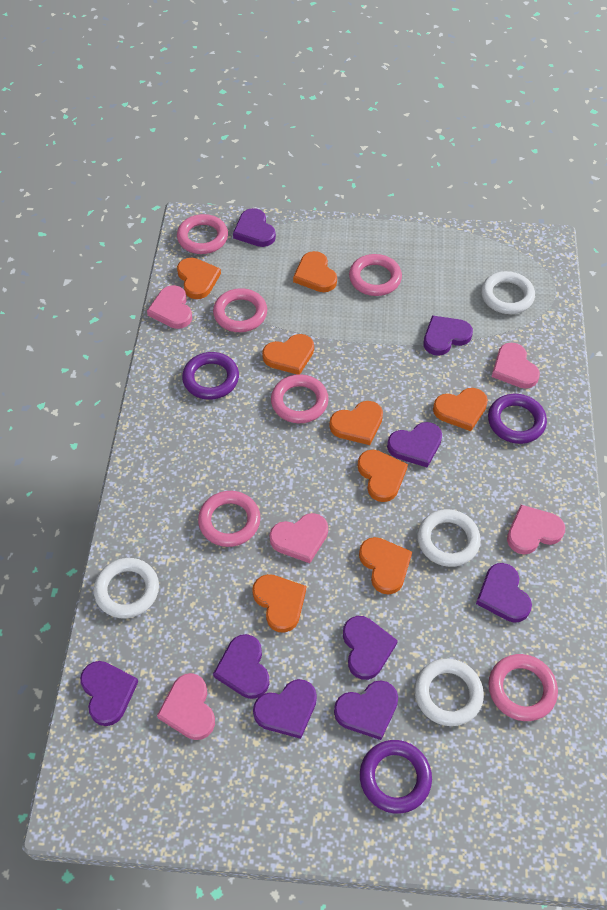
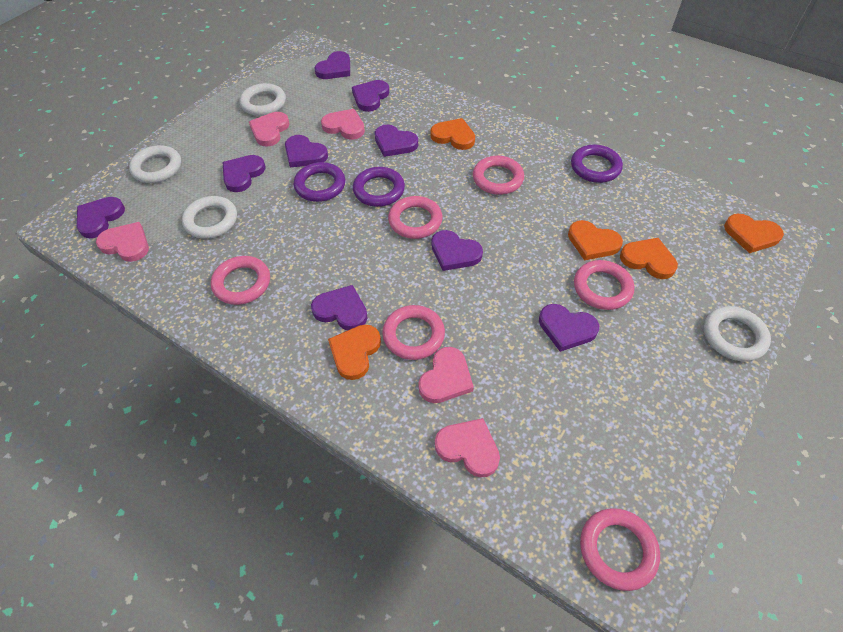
orange heart: 8 -> 5

